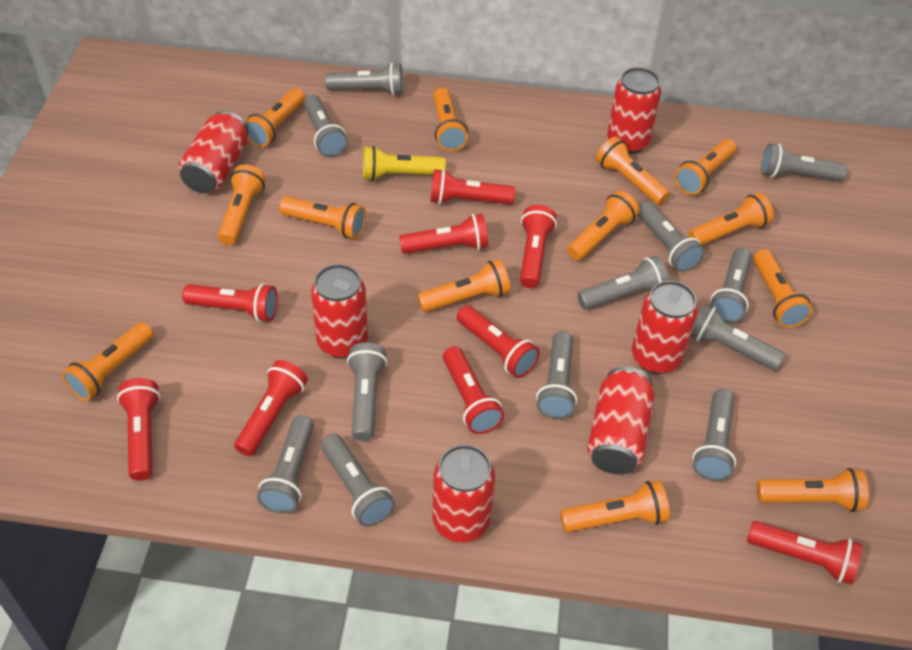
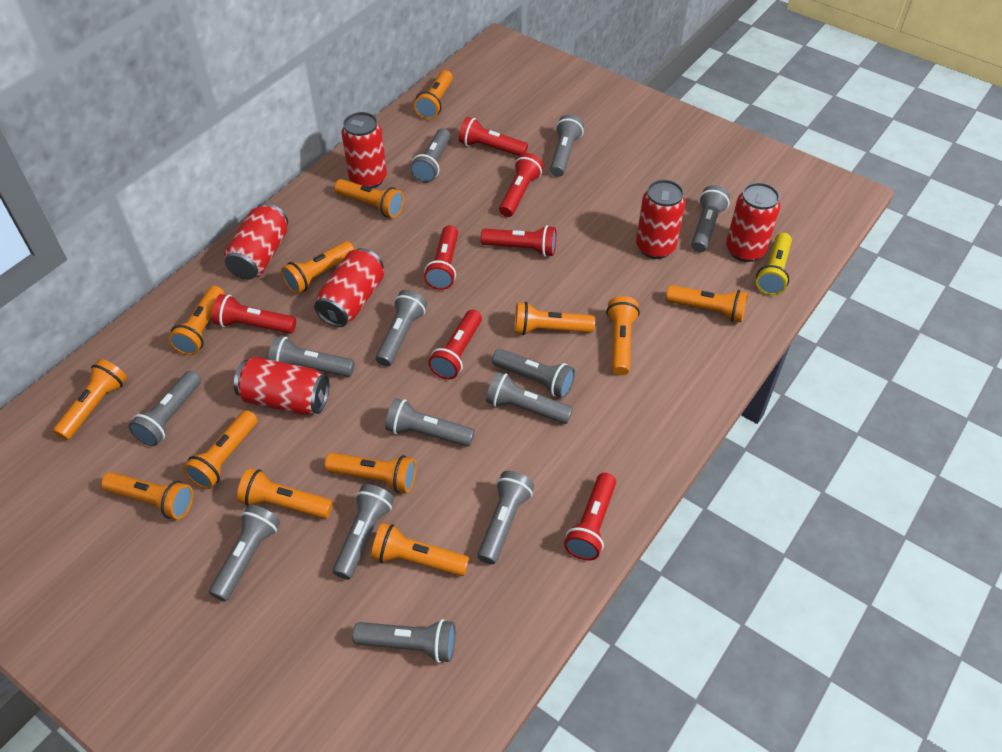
grey flashlight: 12 -> 13
red flashlight: 9 -> 7

